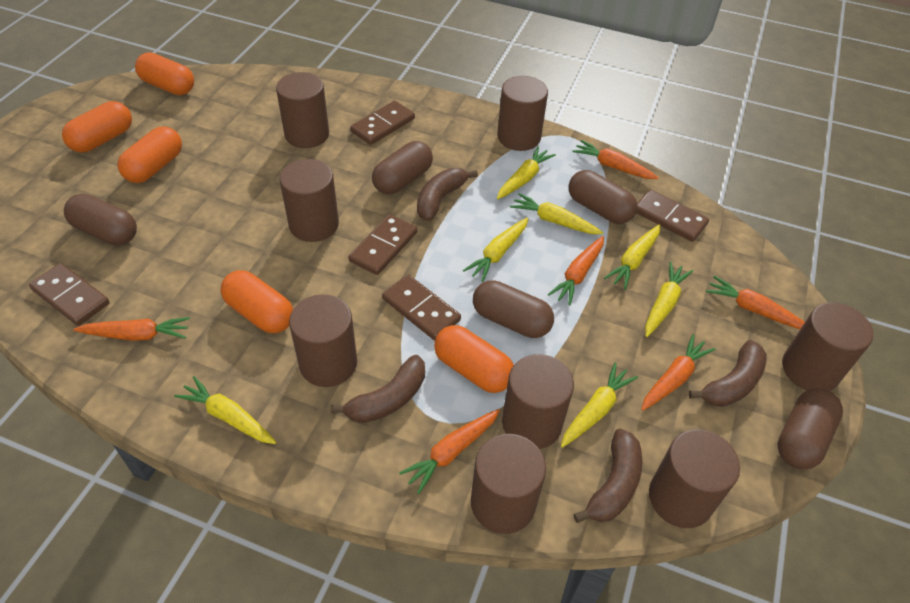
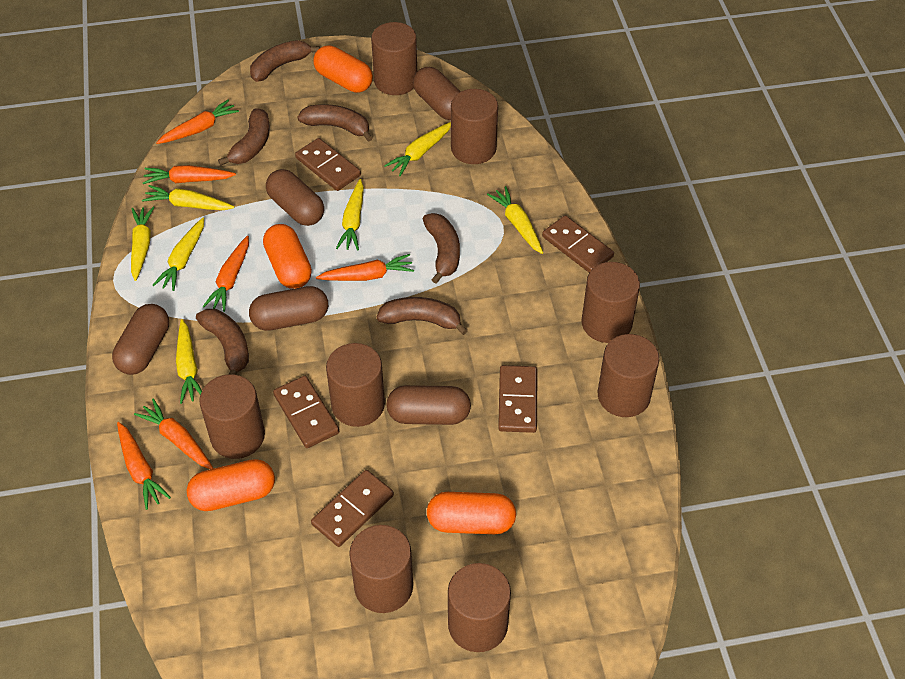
brown banana: 4 -> 6
orange capsule: 5 -> 4

